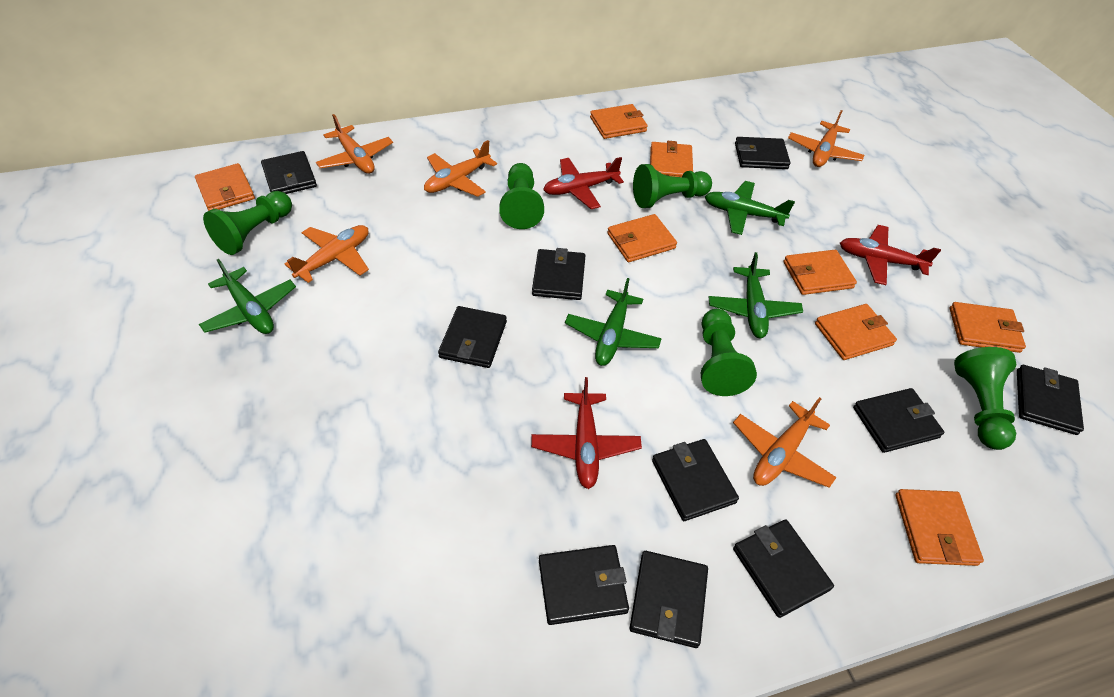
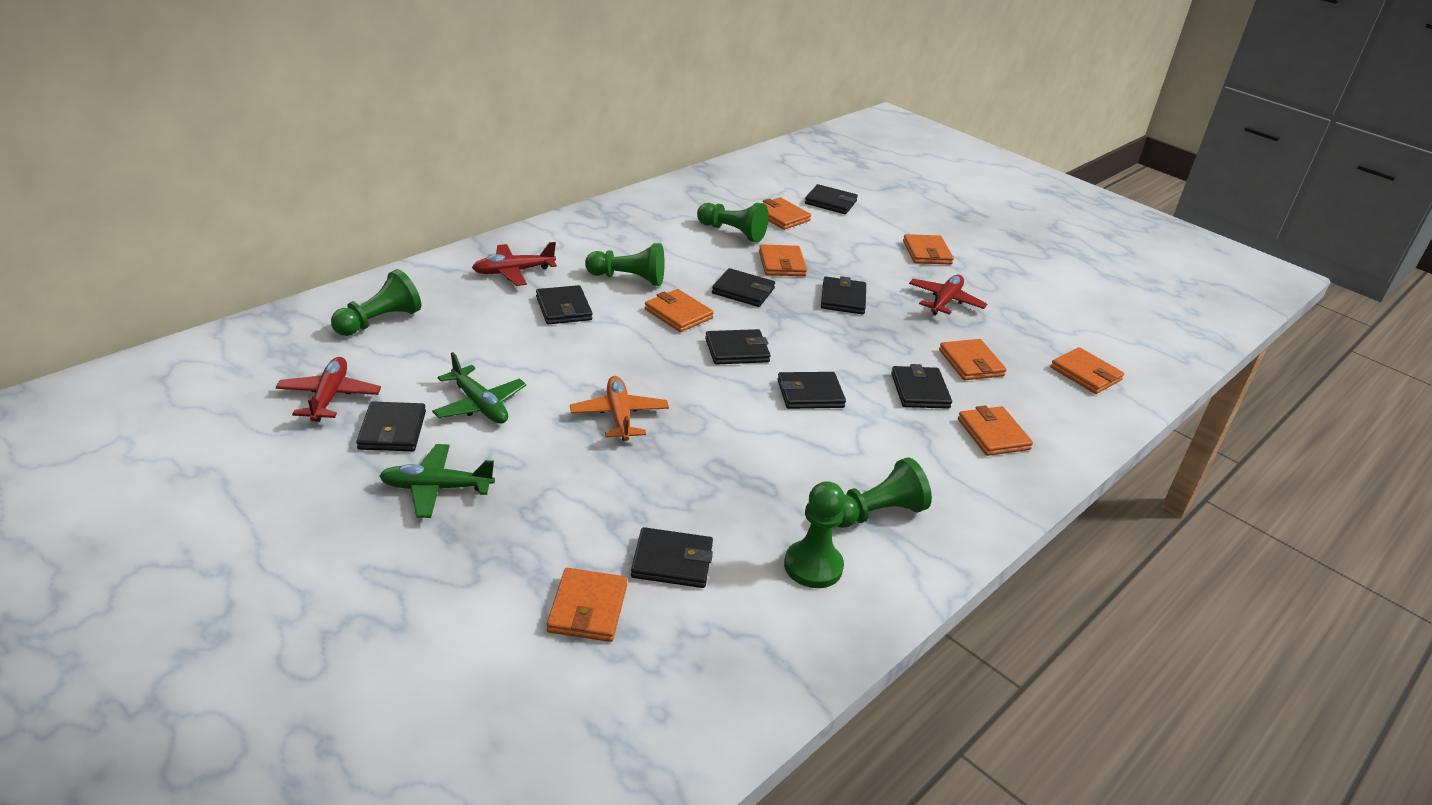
black wallet: 10 -> 9
green plane: 4 -> 2
orange plane: 5 -> 1

